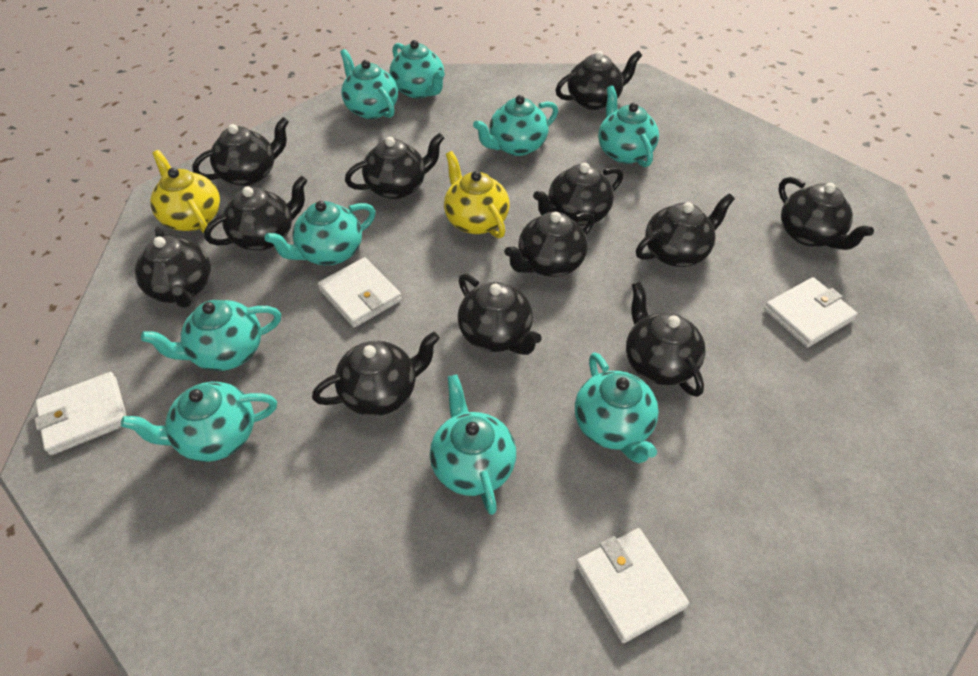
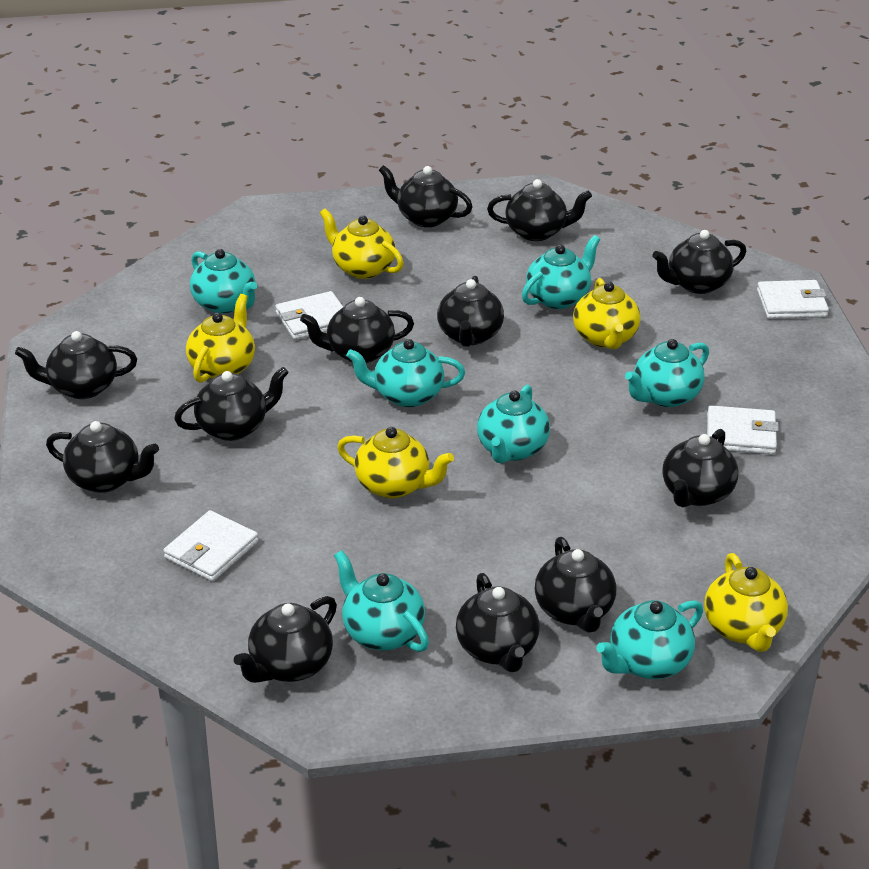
turquoise teapot: 9 -> 7
yellow teapot: 2 -> 5

